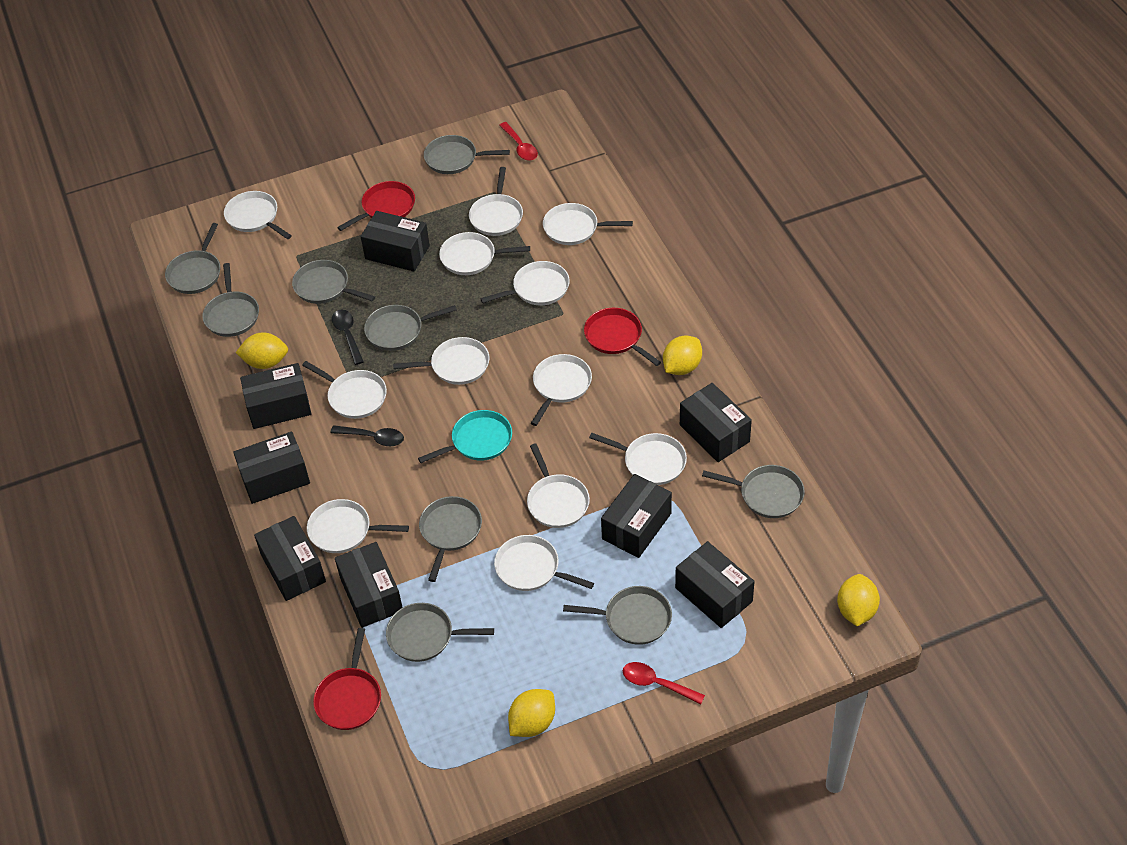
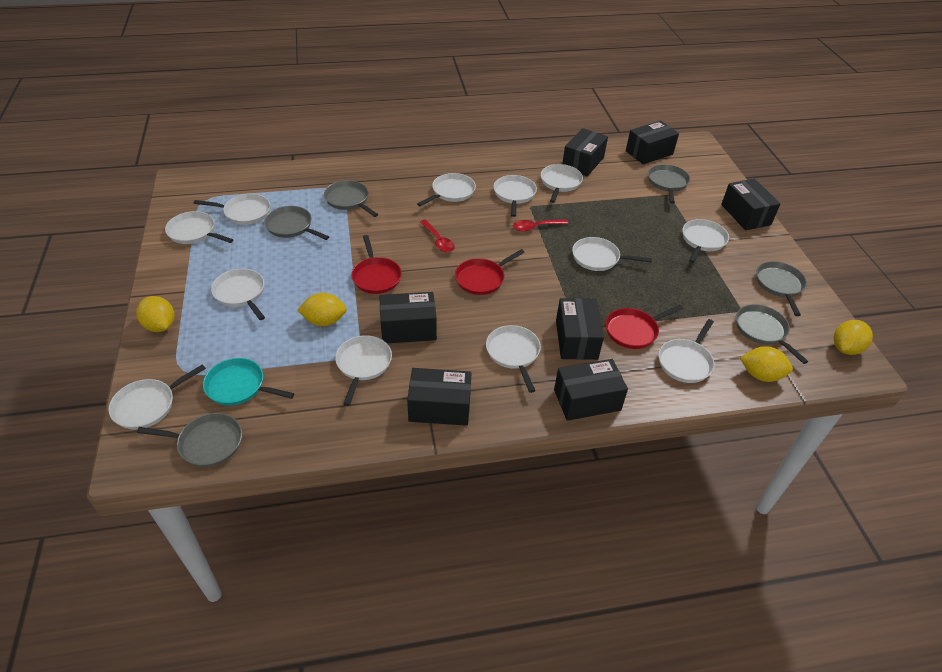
black box: 8 -> 7
black spoon: 2 -> 0
grey pan: 9 -> 6

